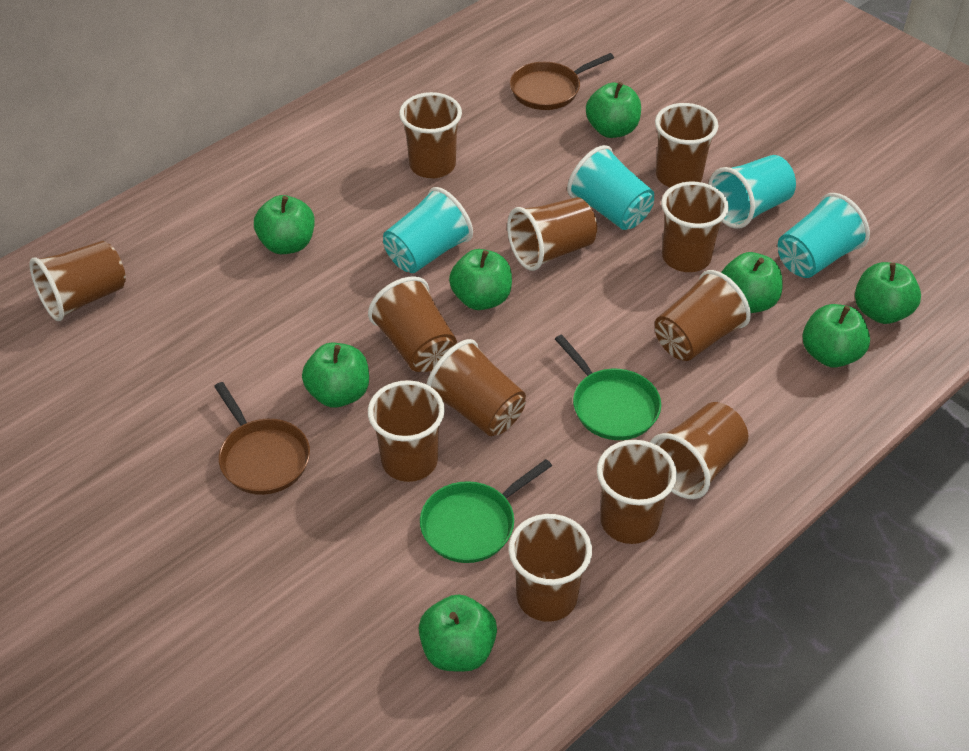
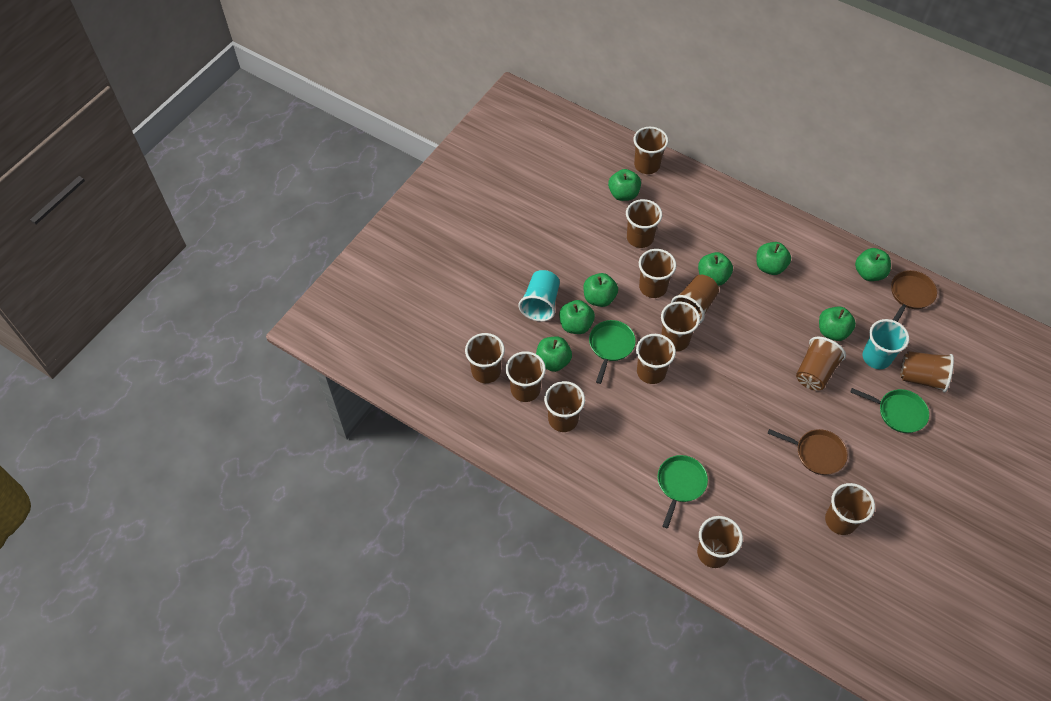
brown cup: 12 -> 13
green pan: 2 -> 3
turquoise cup: 4 -> 2

